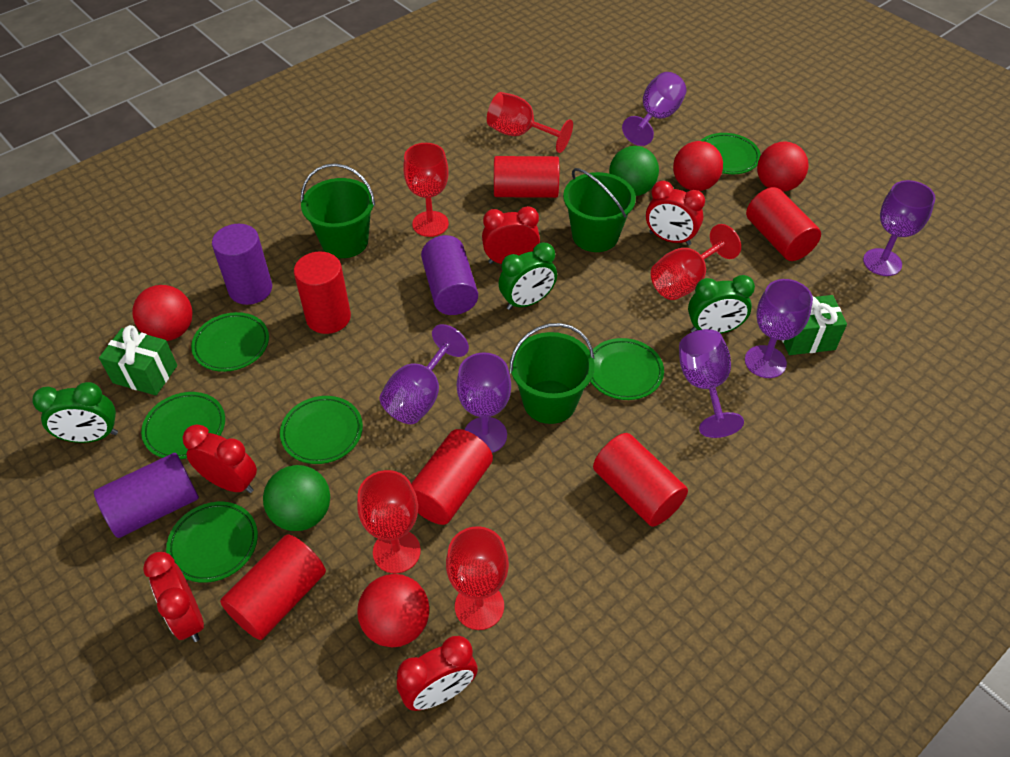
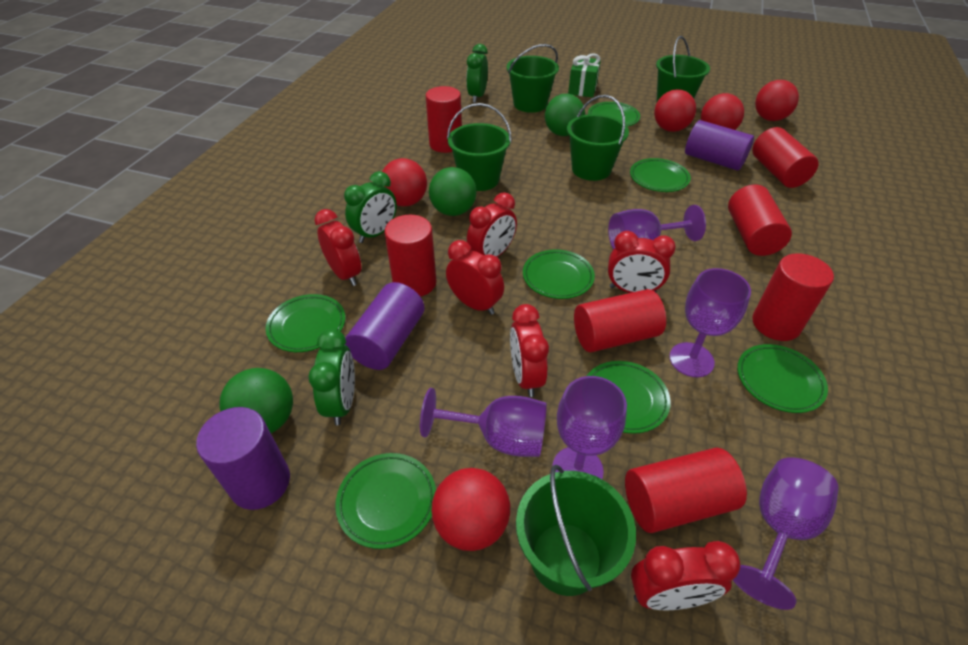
green ball: 2 -> 3
green bucket: 3 -> 5
green gift: 2 -> 1
green plate: 6 -> 7
purple goblet: 6 -> 5
red ball: 4 -> 5
red clock: 5 -> 6
red cylinder: 6 -> 7
red goblet: 5 -> 0

